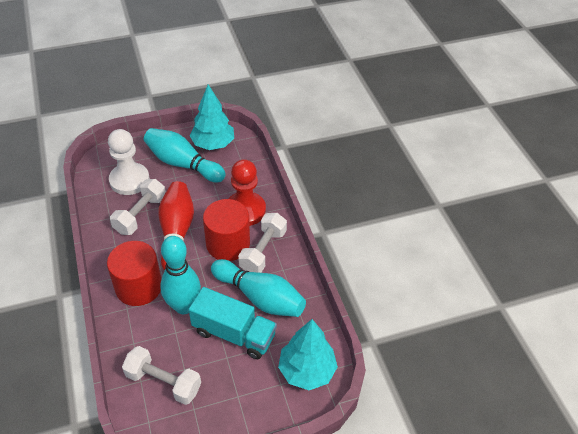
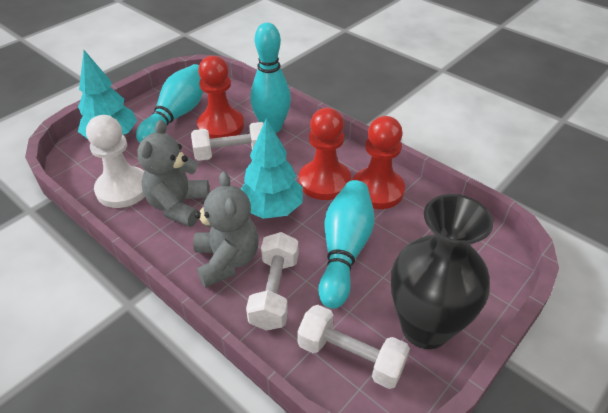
black vase: 0 -> 1
grey teddy bear: 0 -> 2
red bowling pin: 1 -> 0
red cylinder: 2 -> 0
red pawn: 1 -> 3
turquoise truck: 1 -> 0

